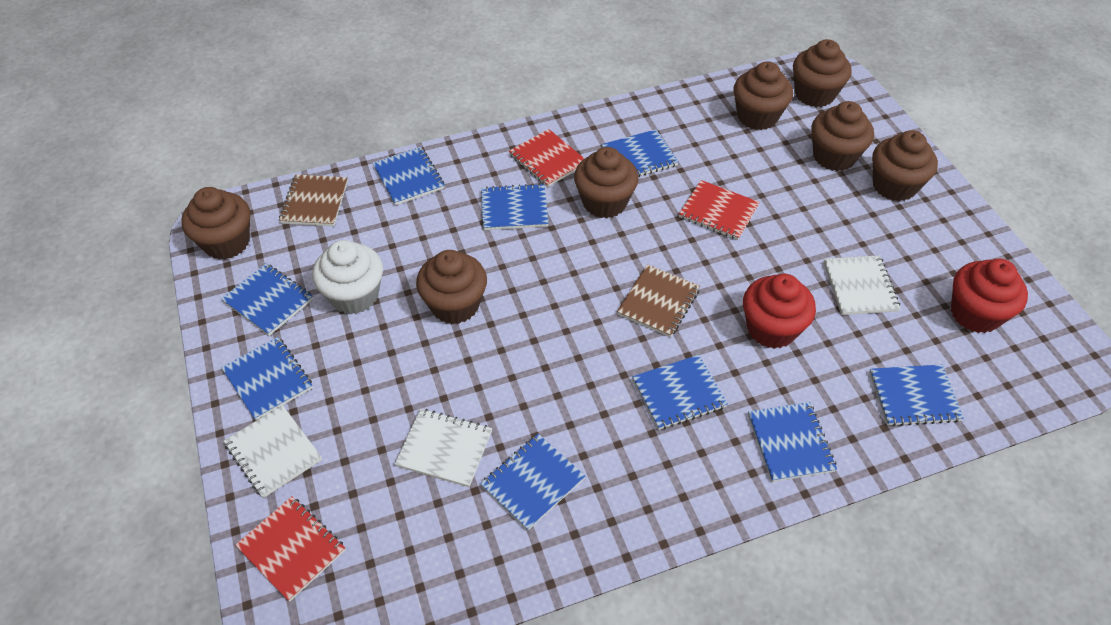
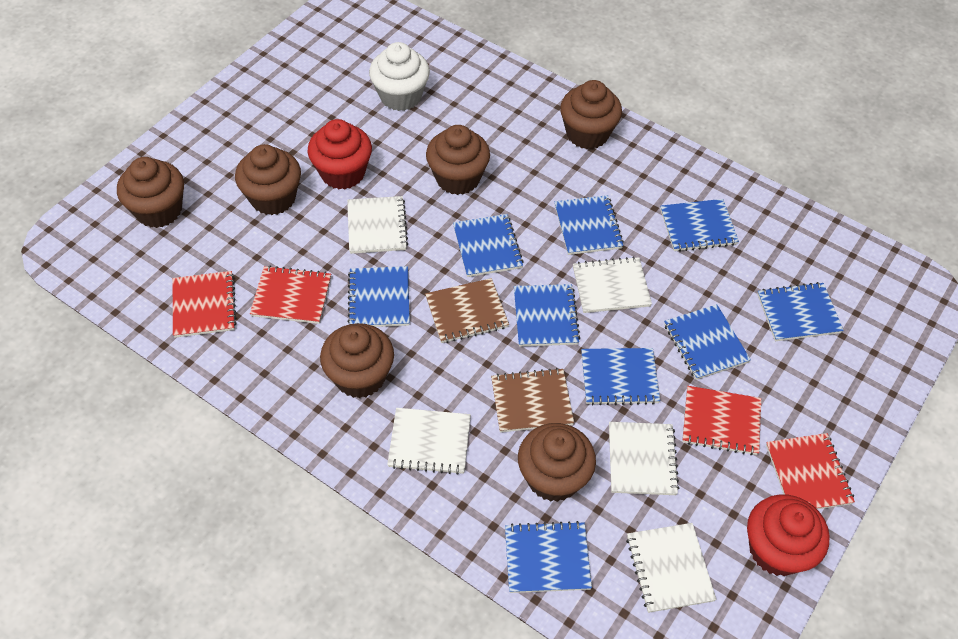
brown cupcake: 7 -> 6
red notebook: 3 -> 4
white notebook: 3 -> 5

